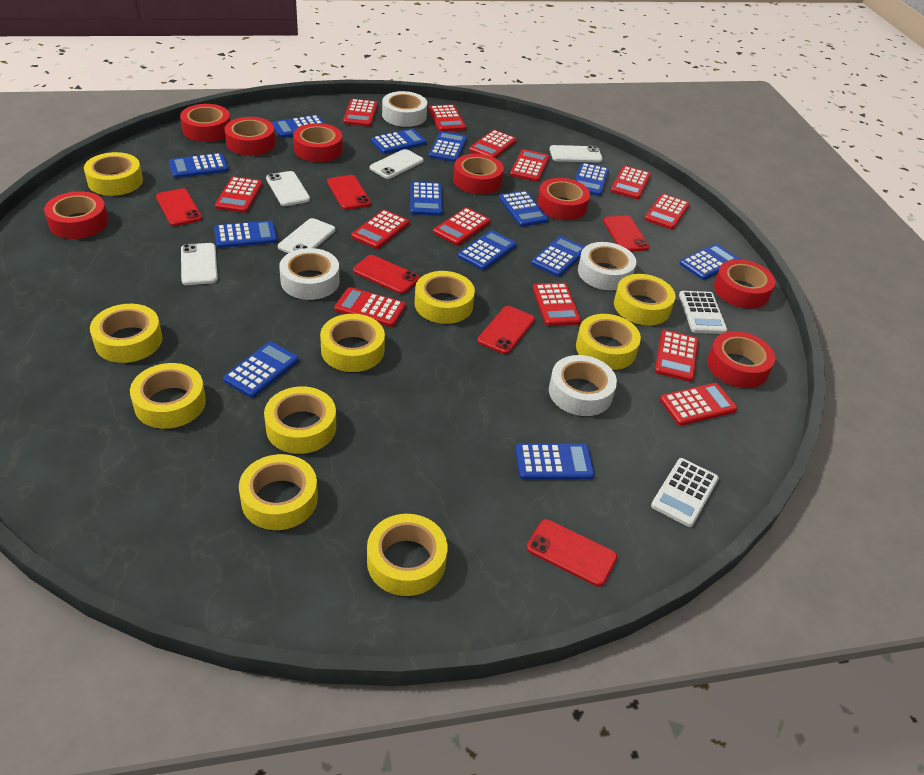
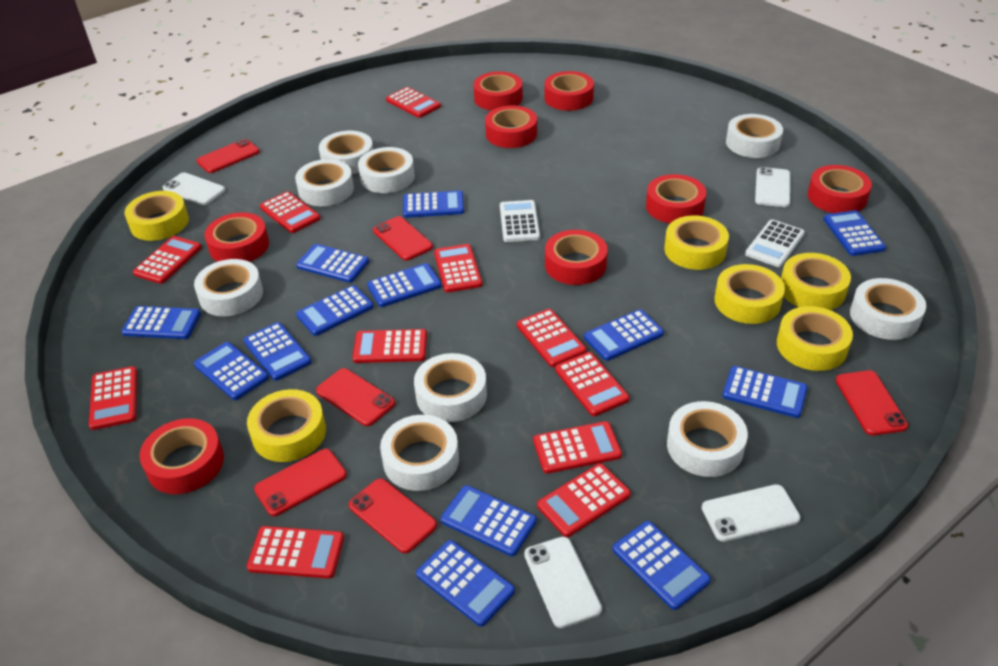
red calculator: 13 -> 11
white phone: 5 -> 4
white tape: 4 -> 9
yellow tape: 10 -> 6

